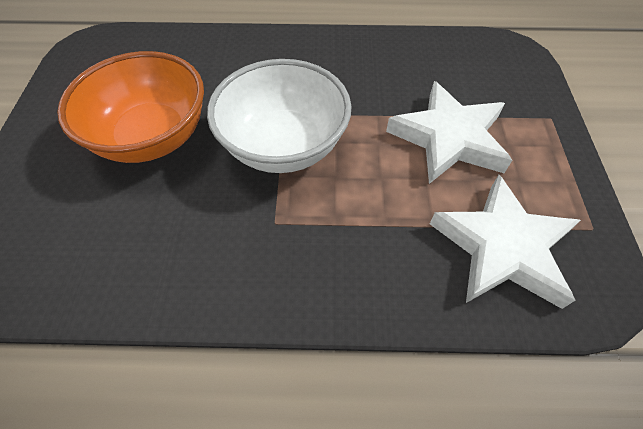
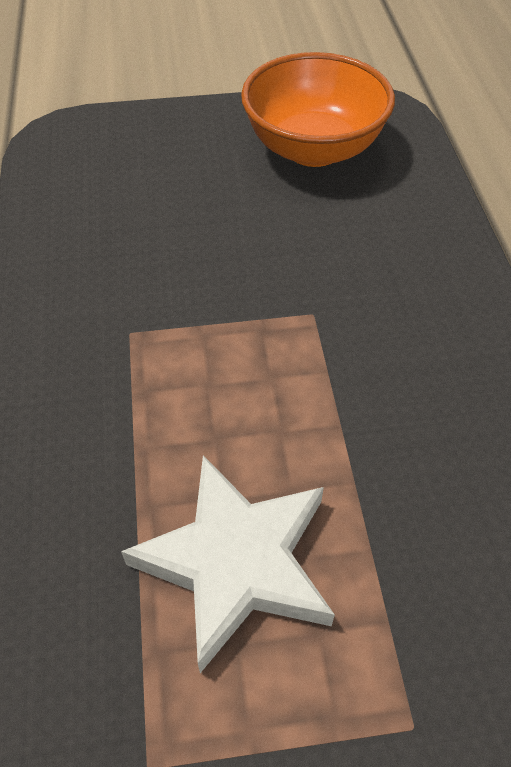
white bowl: 1 -> 0
white star: 2 -> 1

